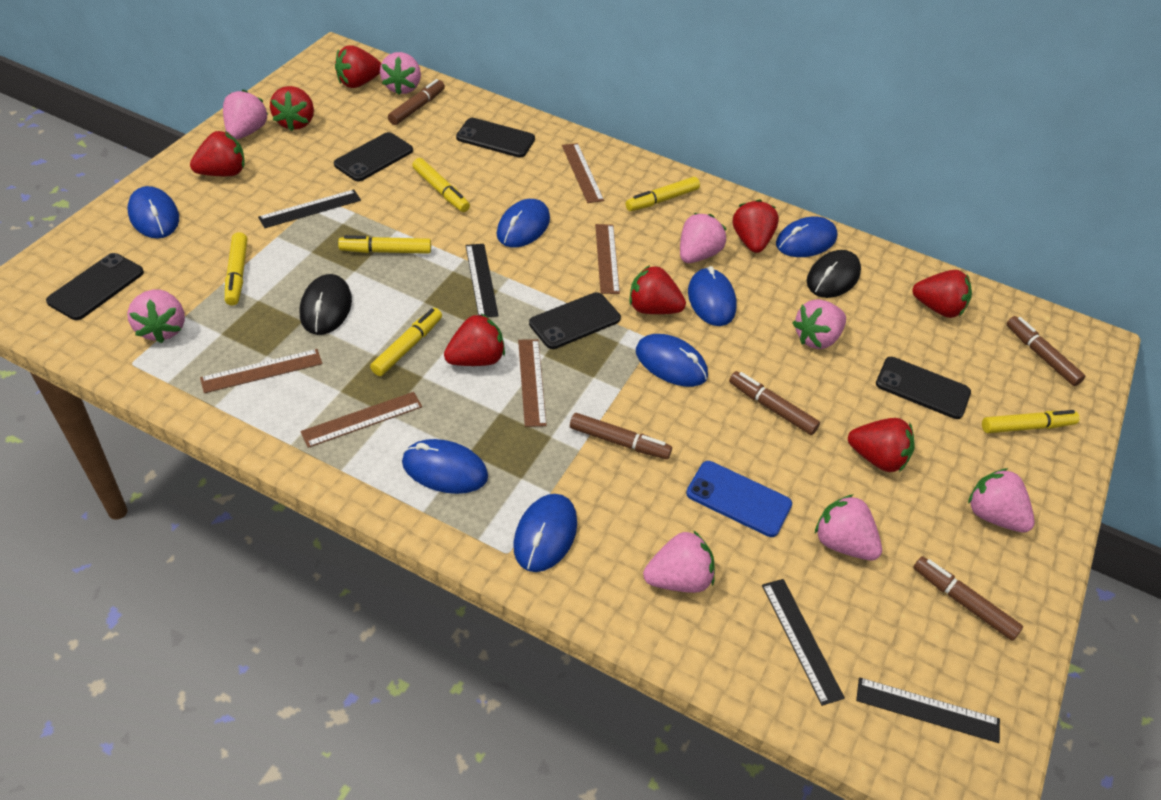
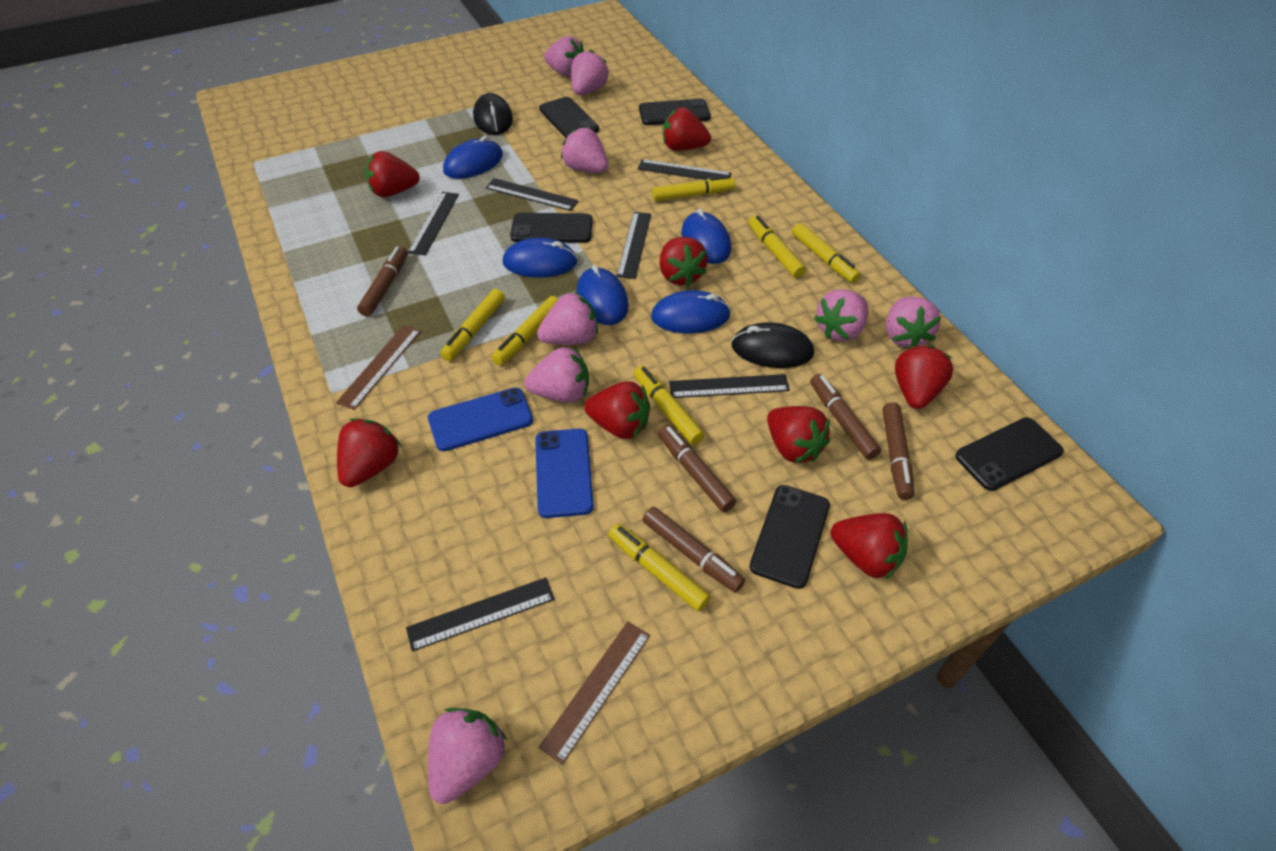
black ruler: 4 -> 6
blue mouse: 7 -> 5
blue phone: 1 -> 2
brown ruler: 5 -> 2
yellow marker: 6 -> 7

